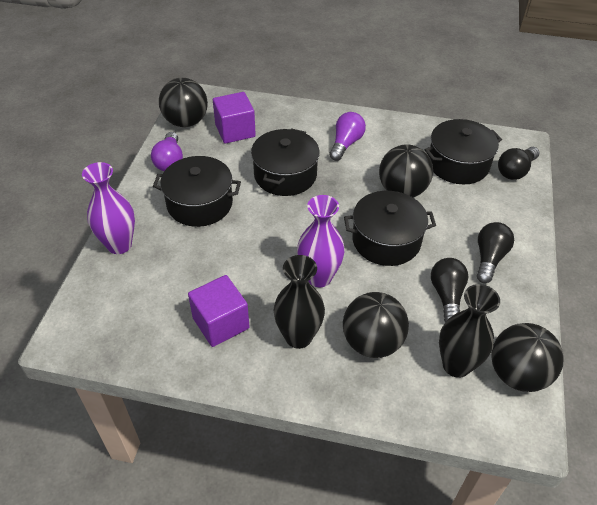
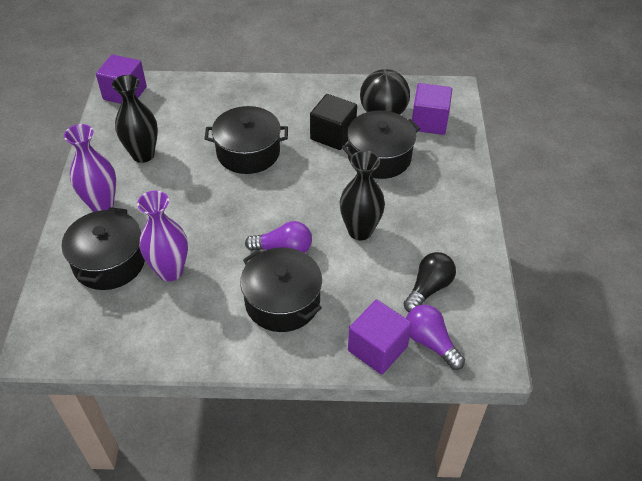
black ball: 4 -> 1
black cube: 0 -> 1
black light bulb: 3 -> 1
purple cube: 2 -> 3

